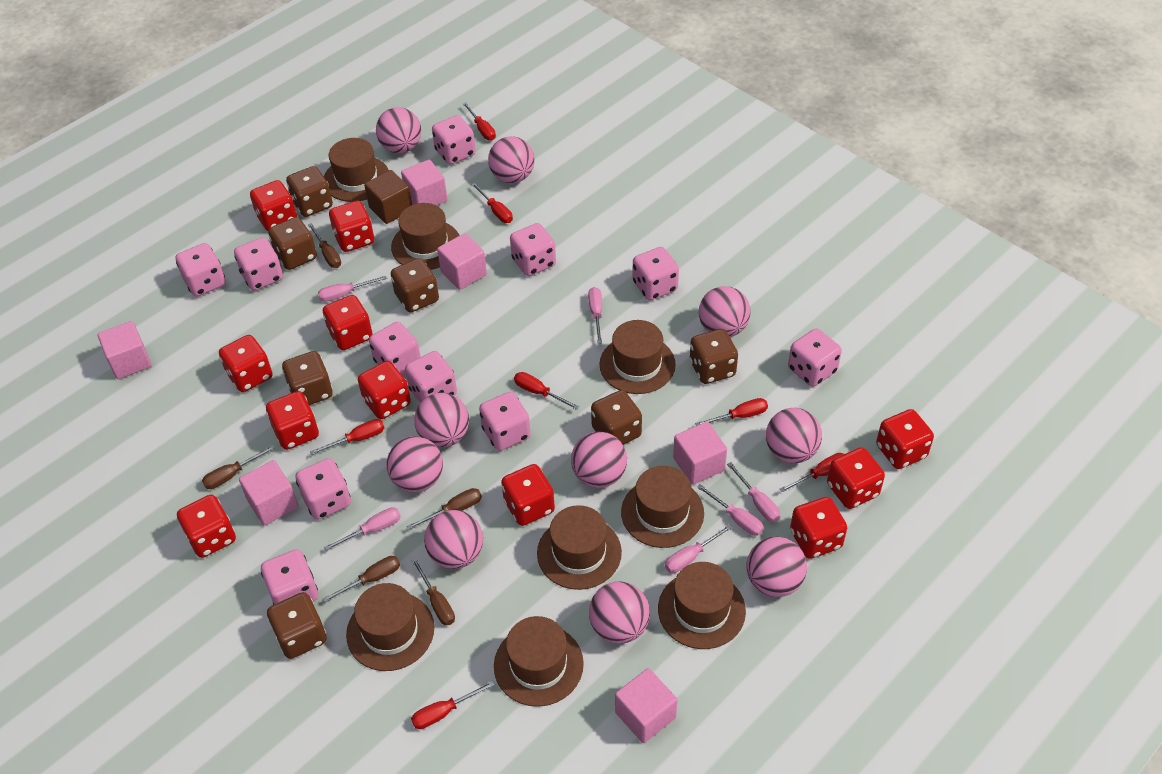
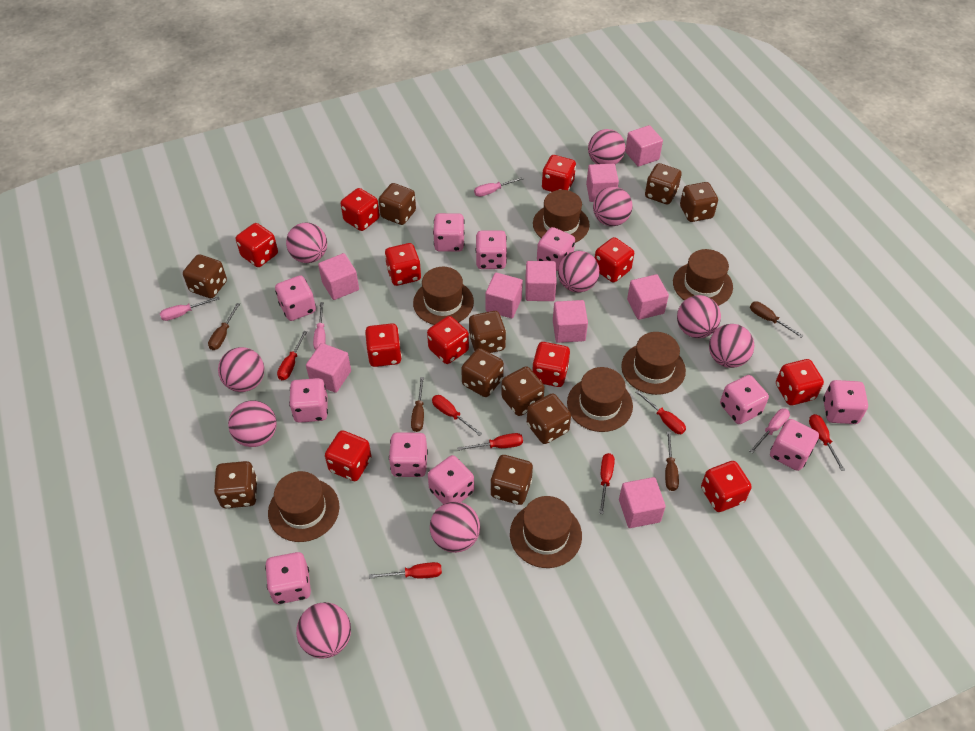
brown cube: 1 -> 0
brown dice: 7 -> 10
brown hat: 8 -> 7
brown screwdriver: 5 -> 4
pink cube: 6 -> 9
pink screwdriver: 6 -> 4

